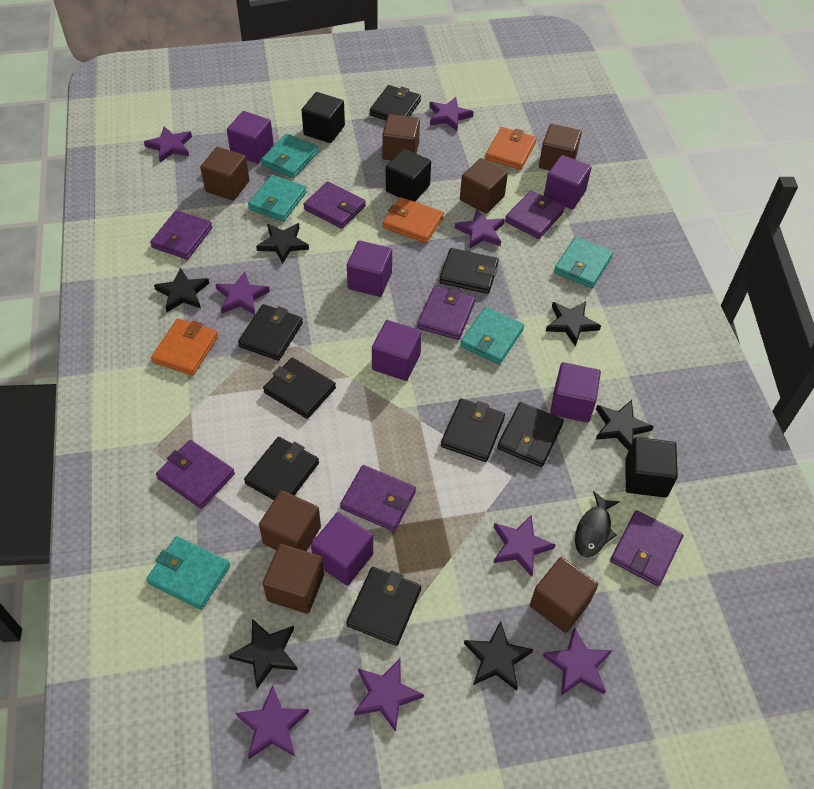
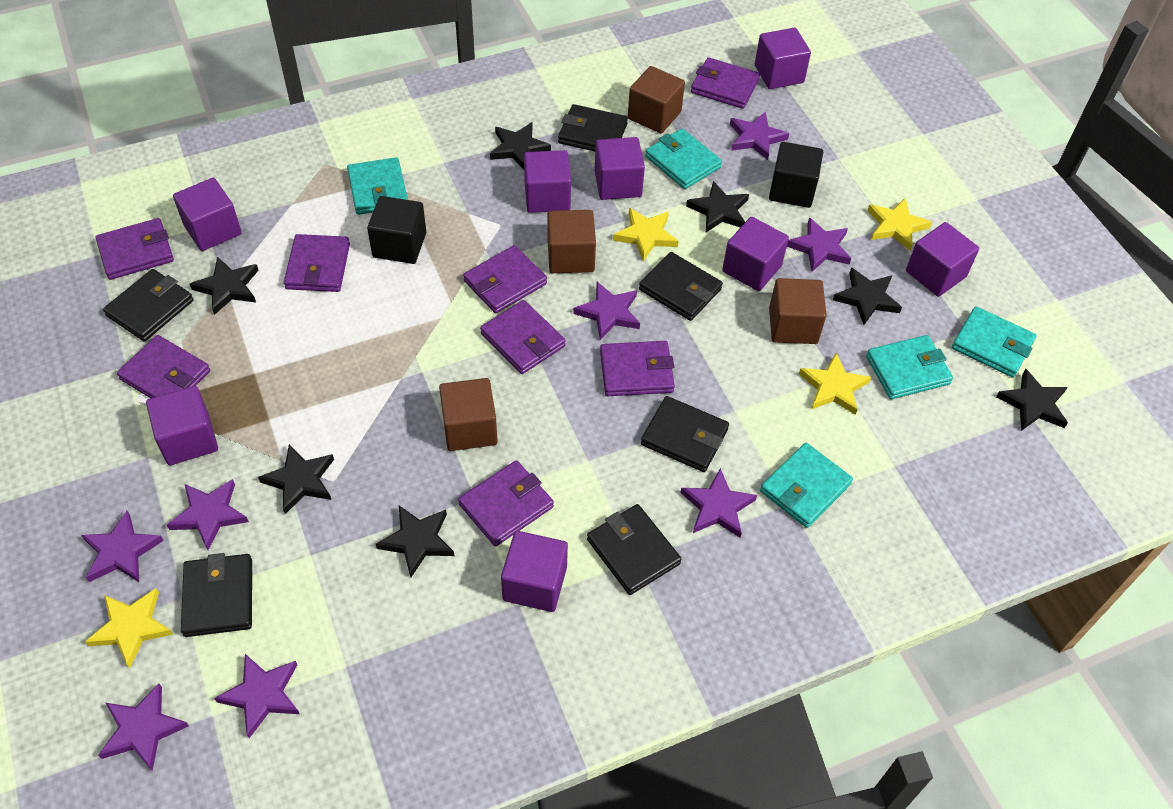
black cube: 3 -> 2
black fish: 1 -> 0
black star: 6 -> 7
black wallet: 8 -> 6
brown cube: 7 -> 4
orange wallet: 3 -> 0
purple cube: 6 -> 8
purple wallet: 7 -> 8
yellow star: 0 -> 4

